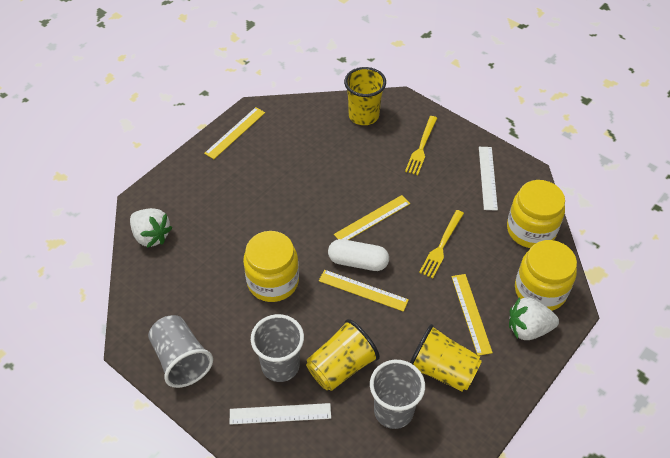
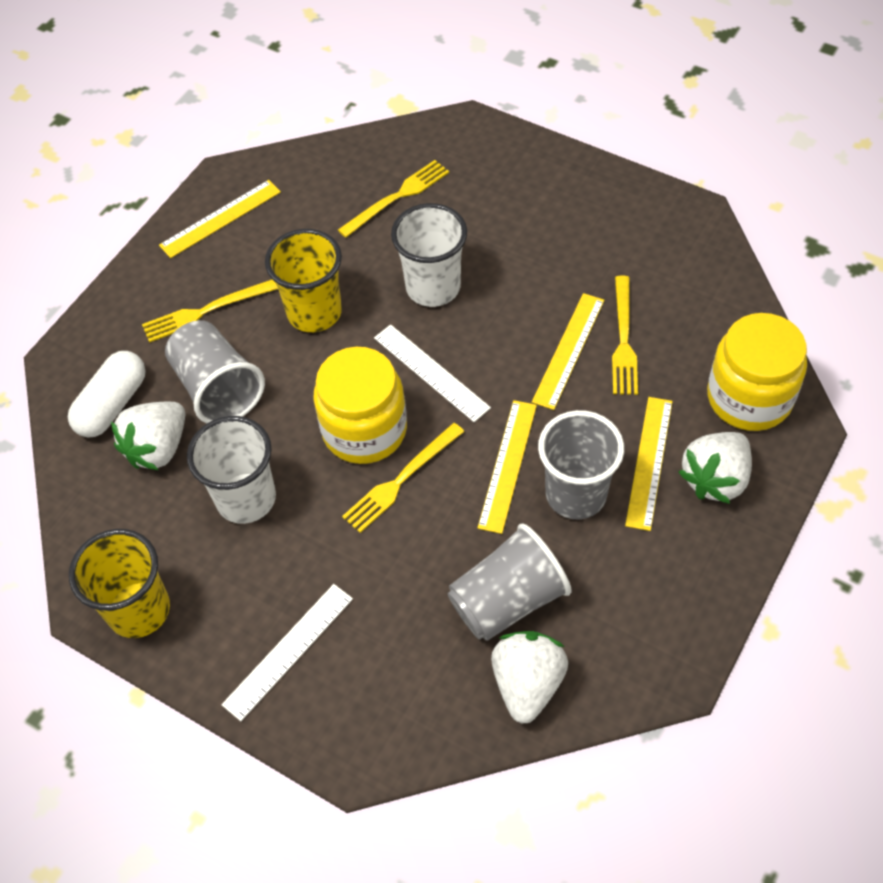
white cup: 0 -> 2
white strawberry: 2 -> 3
yellow cup: 3 -> 2
yellow fork: 2 -> 4
yellow jar: 3 -> 2

